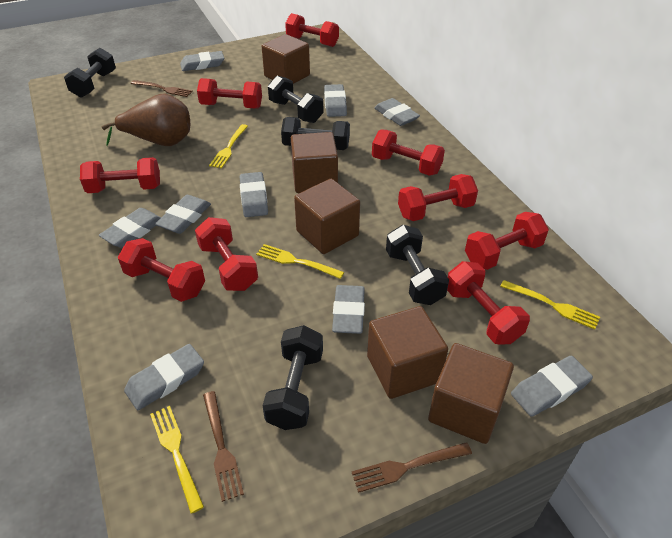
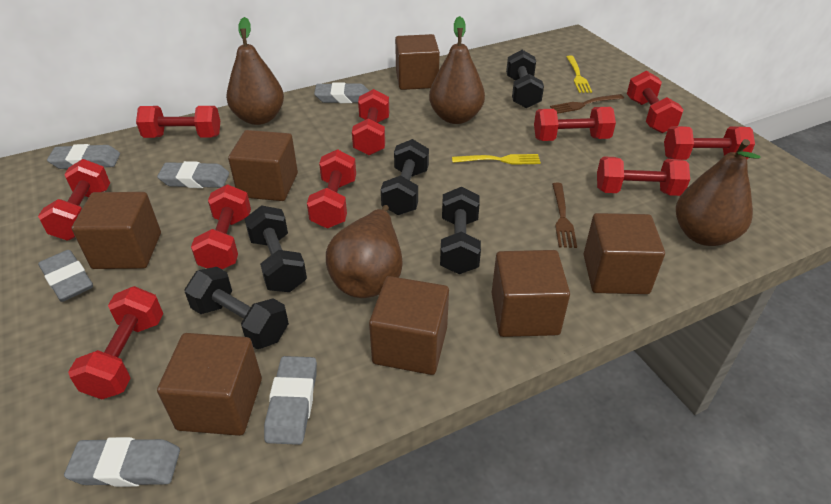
brown cube: 5 -> 7
brown fork: 3 -> 2
brown pear: 1 -> 4
grey eraser: 9 -> 6
red dumbbell: 9 -> 10
yellow fork: 4 -> 2

